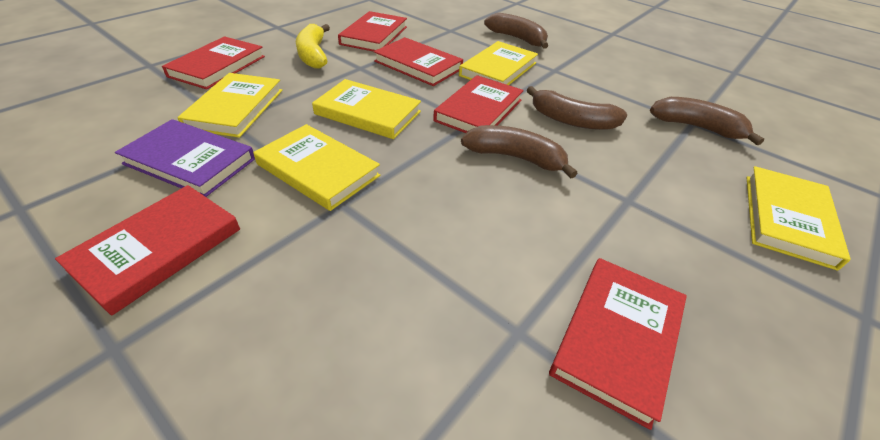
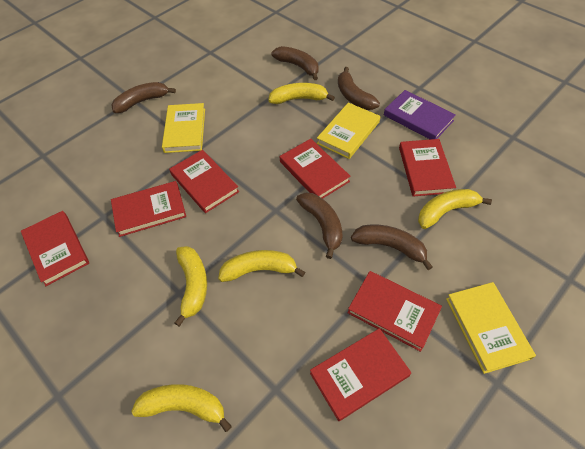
brown banana: 4 -> 5
red book: 6 -> 7
yellow banana: 1 -> 5
yellow book: 5 -> 3

